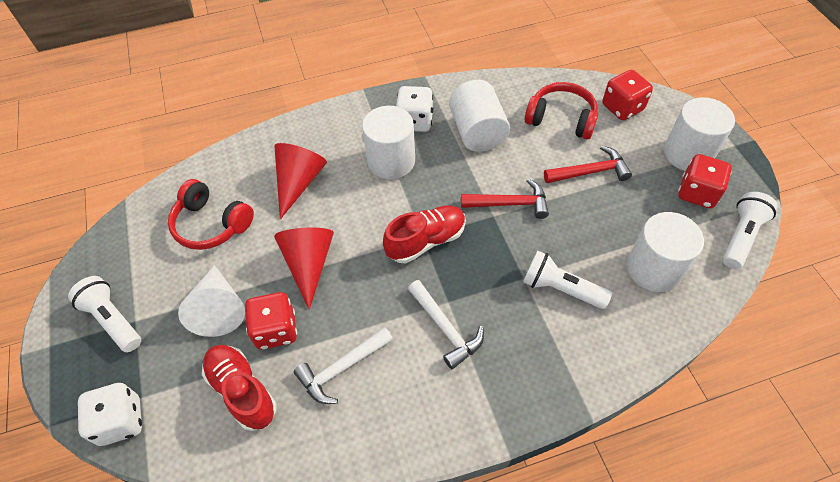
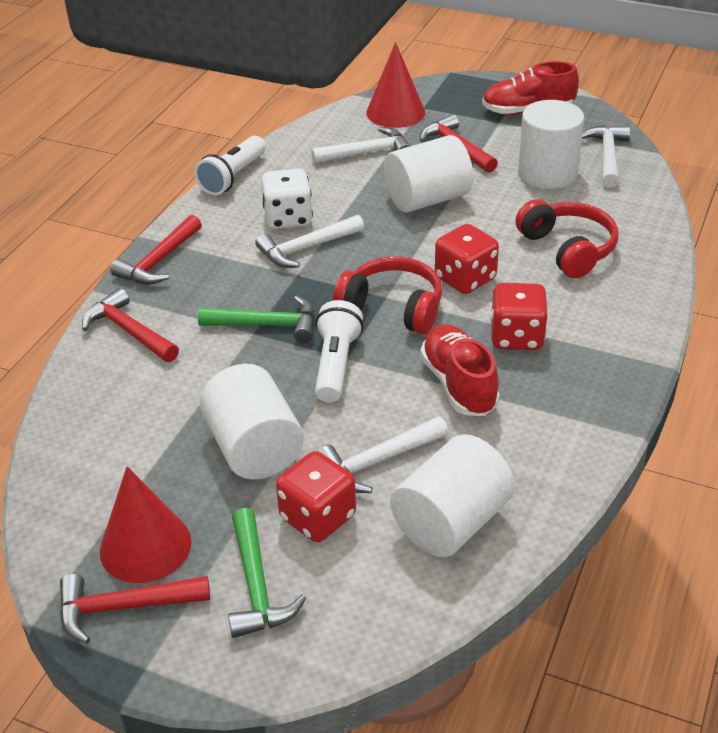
green hammer: 0 -> 2
red hammer: 2 -> 4
white cone: 1 -> 0
white dice: 2 -> 1
white flashlight: 3 -> 2
white hammer: 2 -> 4

